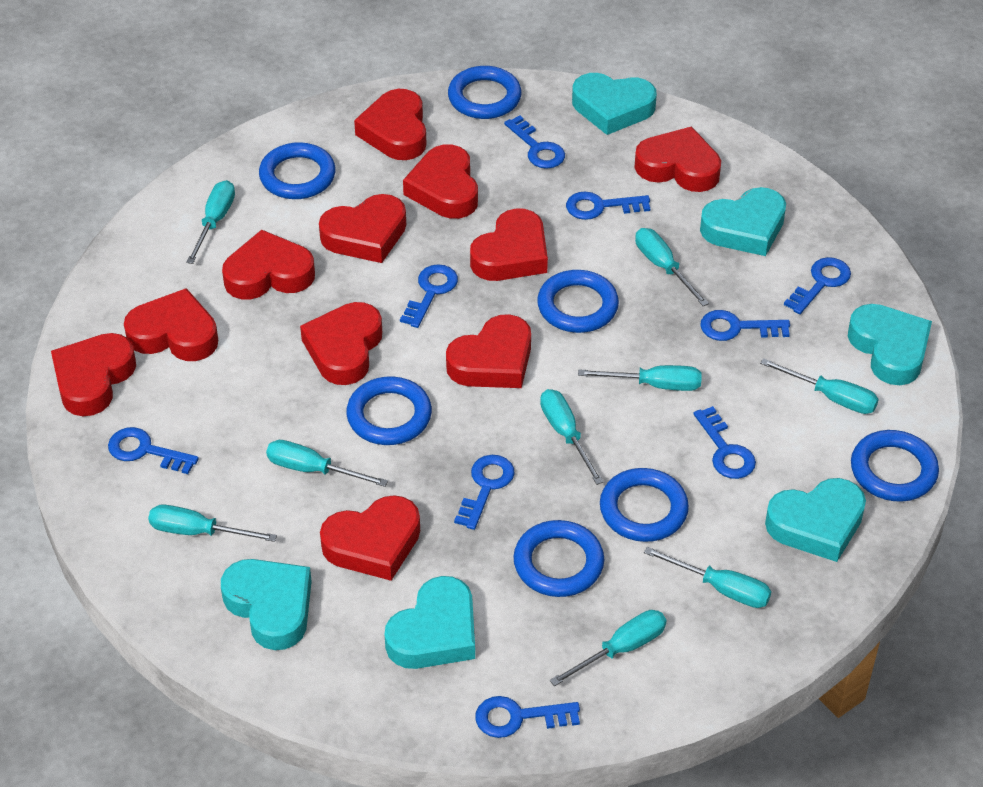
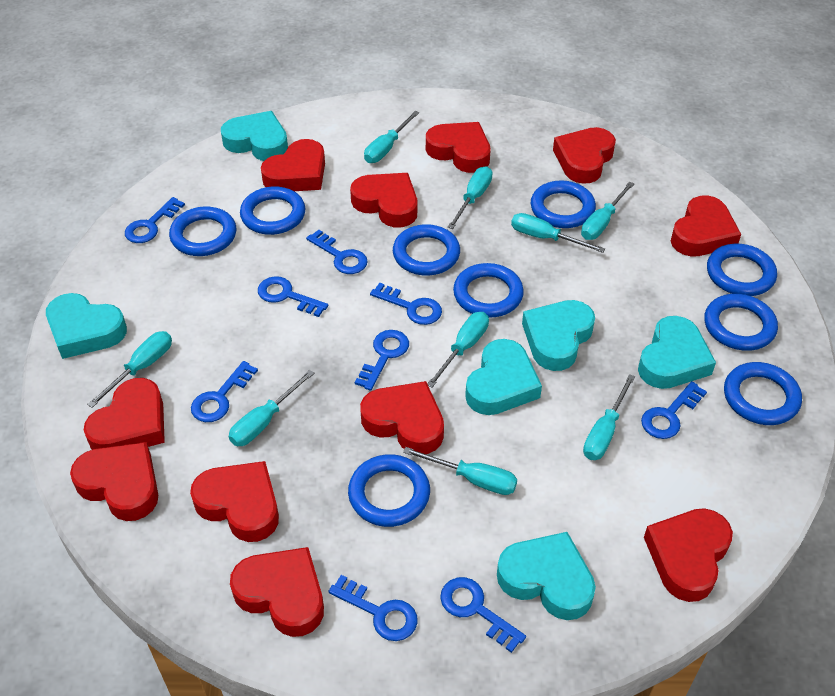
blue ring: 7 -> 9

